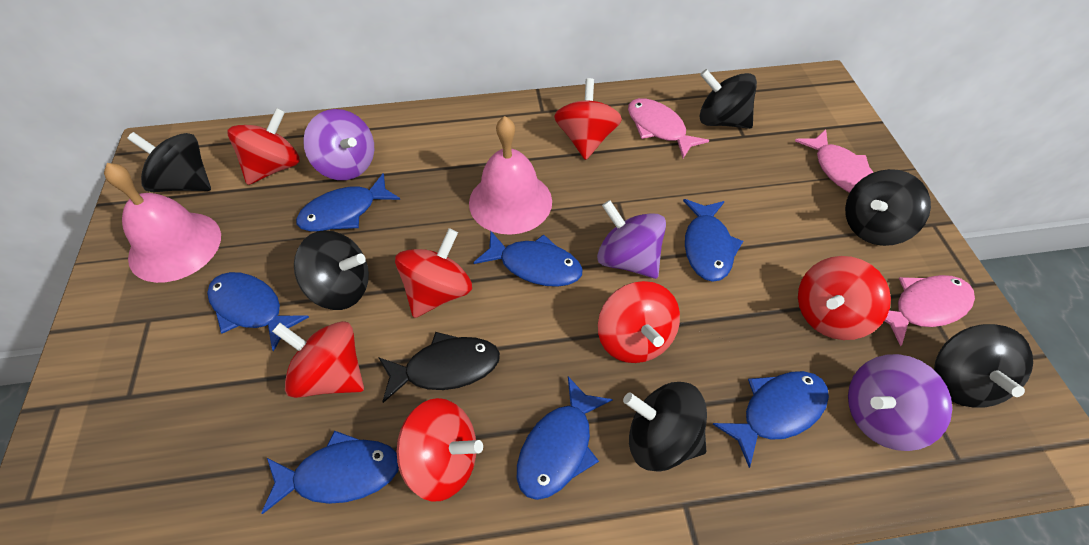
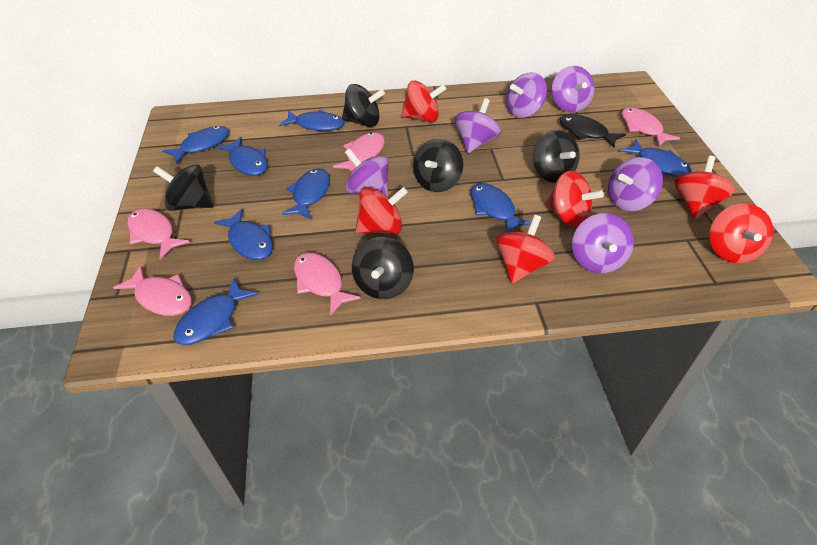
black spinning top: 6 -> 5
blue fish: 7 -> 8
pink bell: 2 -> 0
pink fish: 3 -> 5
purple spinning top: 3 -> 6
red spinning top: 7 -> 6

